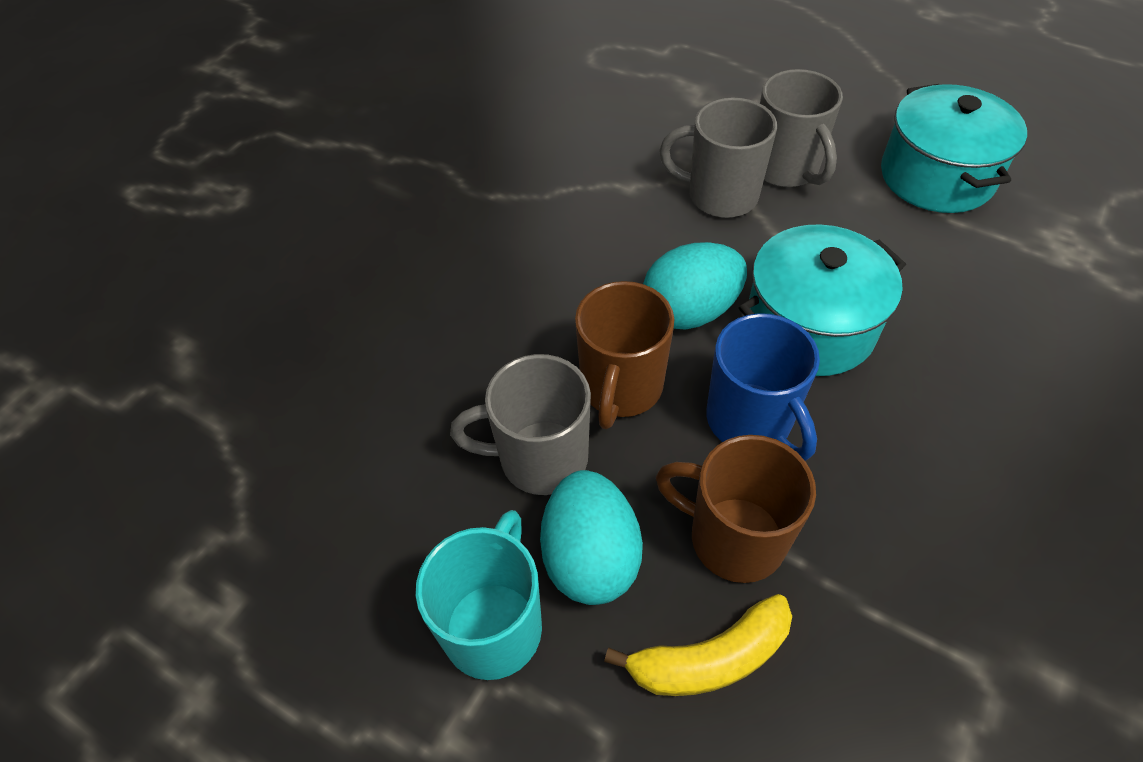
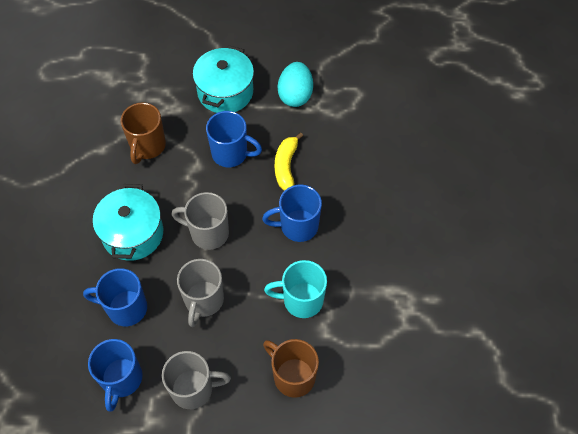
blue mug: 1 -> 4
turquoise egg: 2 -> 1

